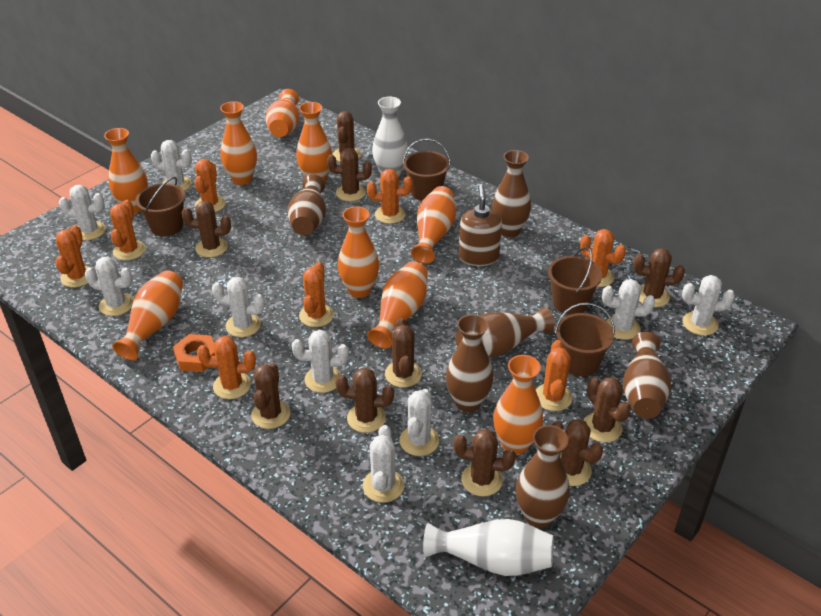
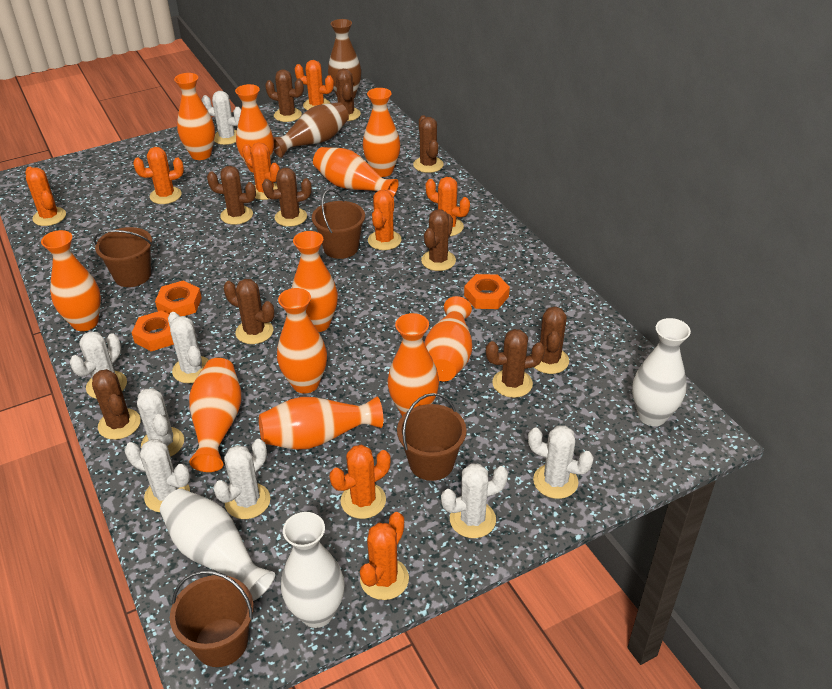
brown soap dispenser: 1 -> 0
brown vase: 6 -> 2
orange nut: 1 -> 3
orange vase: 9 -> 11
white cactus: 9 -> 8
white vase: 2 -> 3

